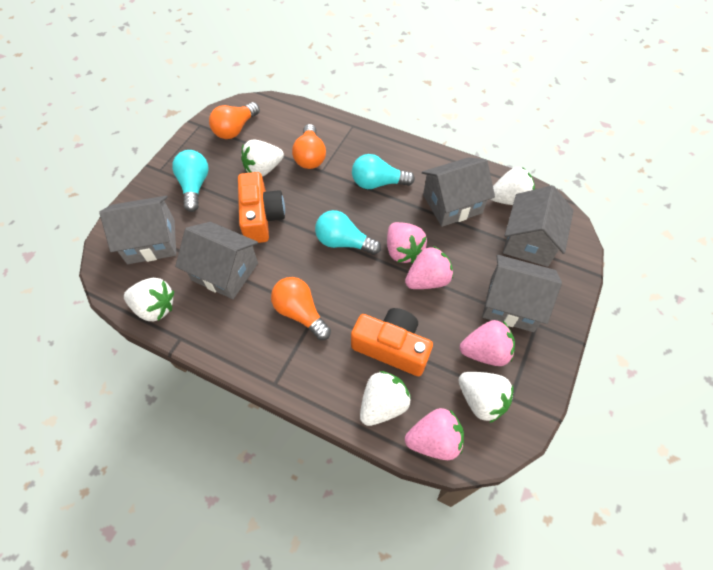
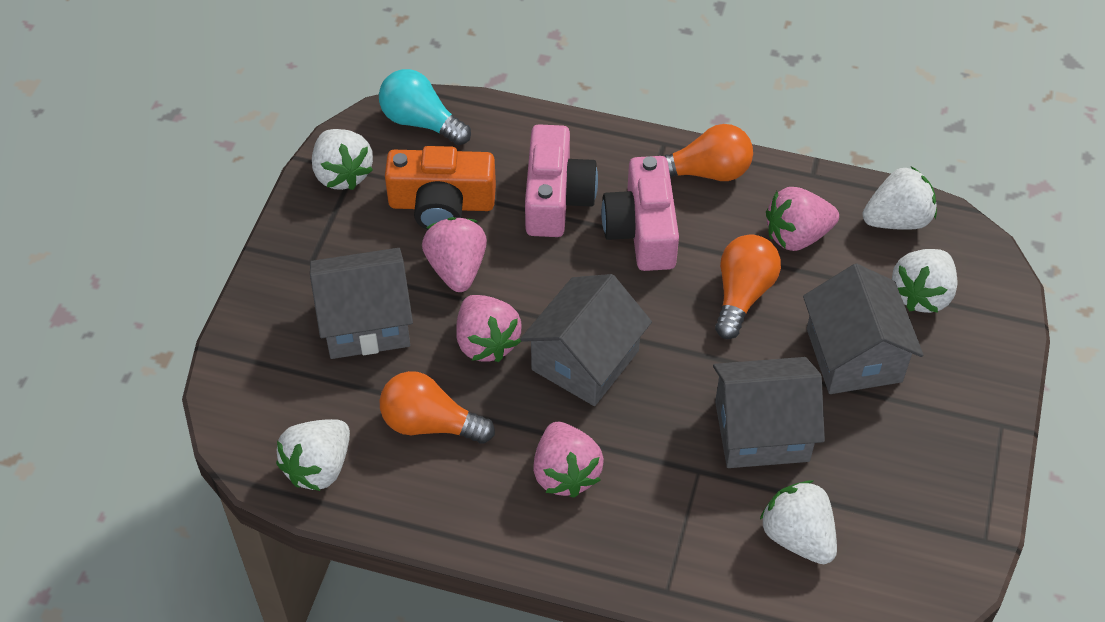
grey house: 5 -> 4
orange camera: 2 -> 1
pink camera: 0 -> 2
turquoise light bulb: 3 -> 1

